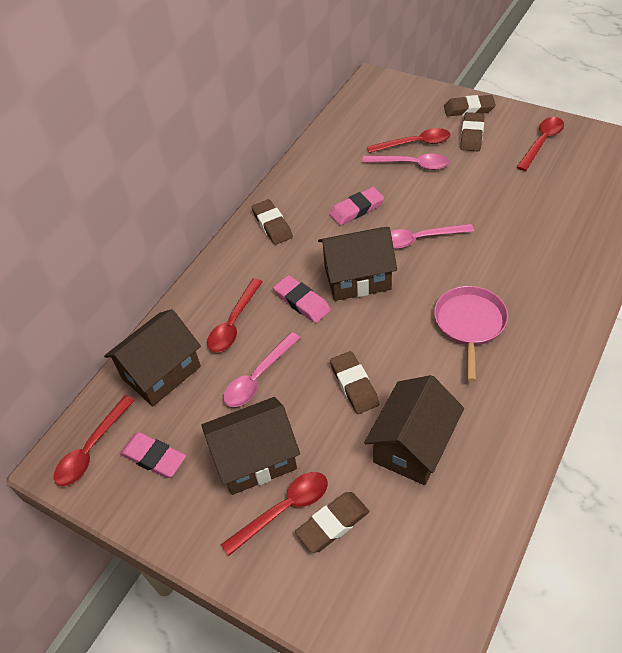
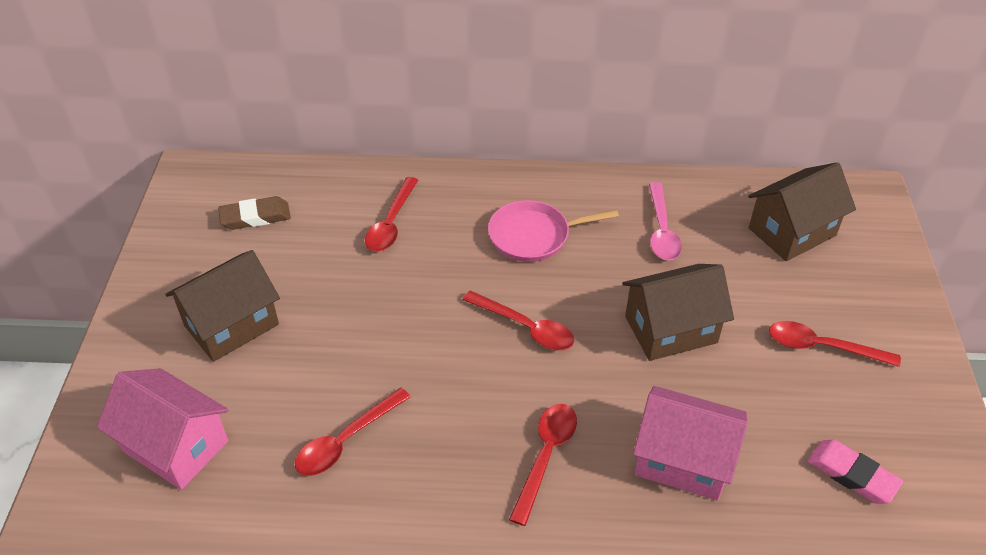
brown eraser: 5 -> 1
brown house: 4 -> 3
pink eraser: 3 -> 1
pink house: 0 -> 2
pink spoon: 3 -> 1

